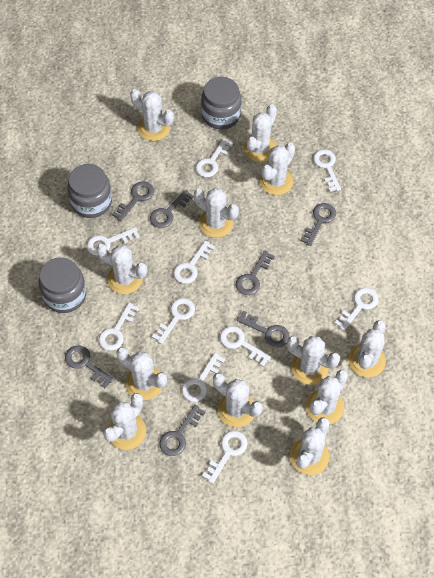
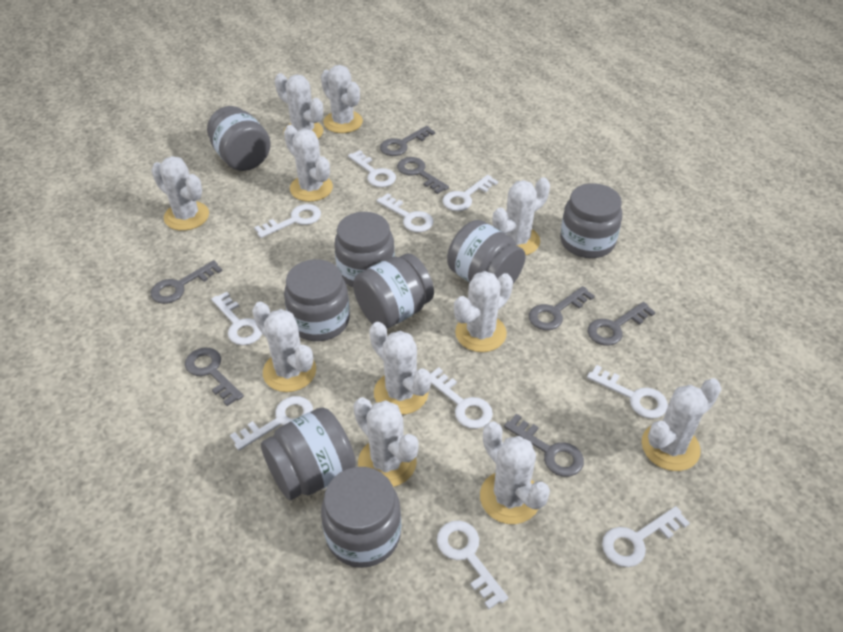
grey jar: 3 -> 8
white cactus: 12 -> 11

